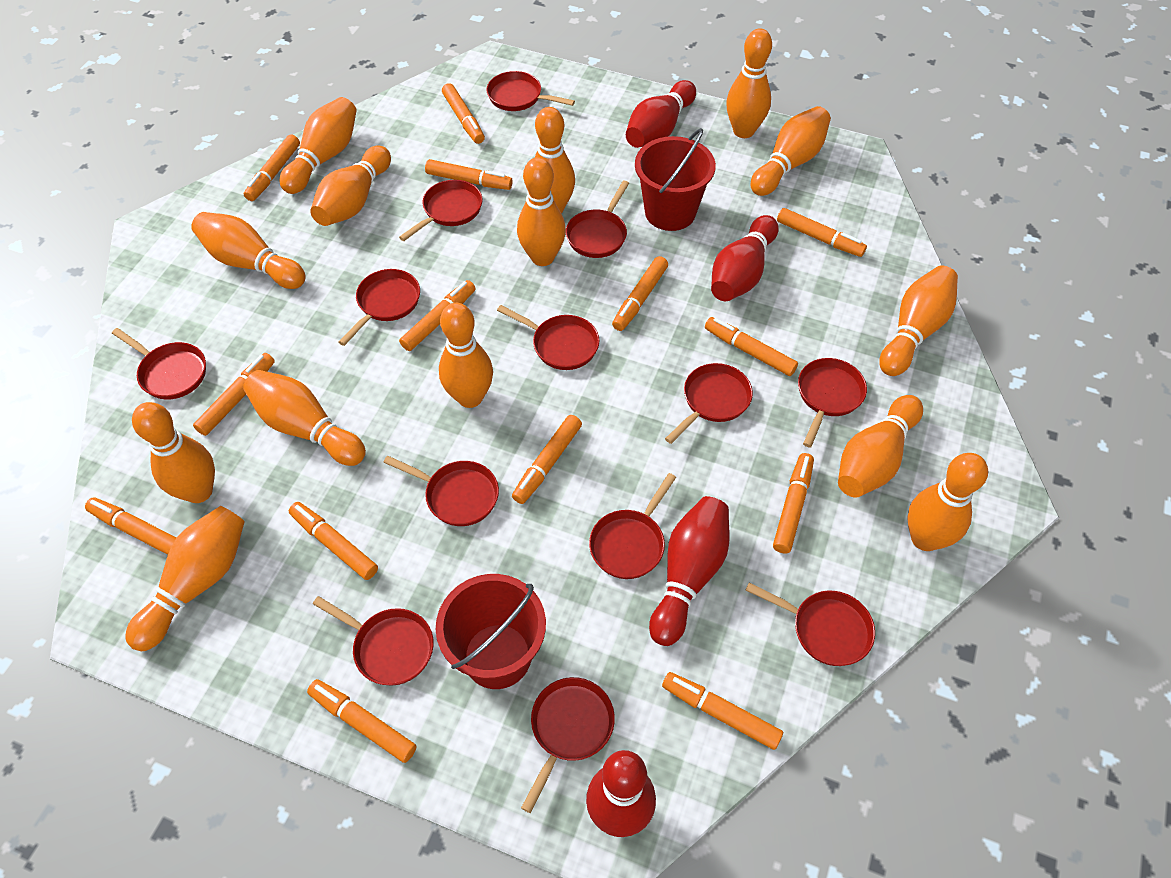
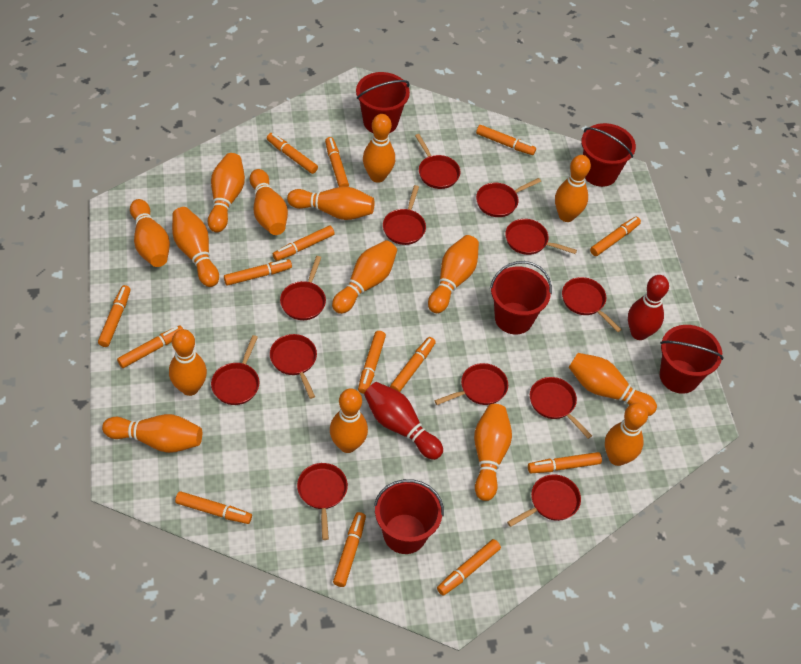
orange bowling pin: 14 -> 15
red bowling pin: 4 -> 2
red bucket: 2 -> 5
red pan: 13 -> 12

